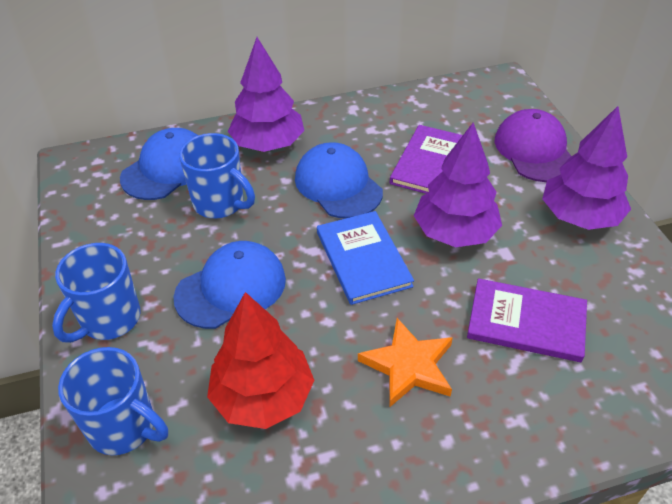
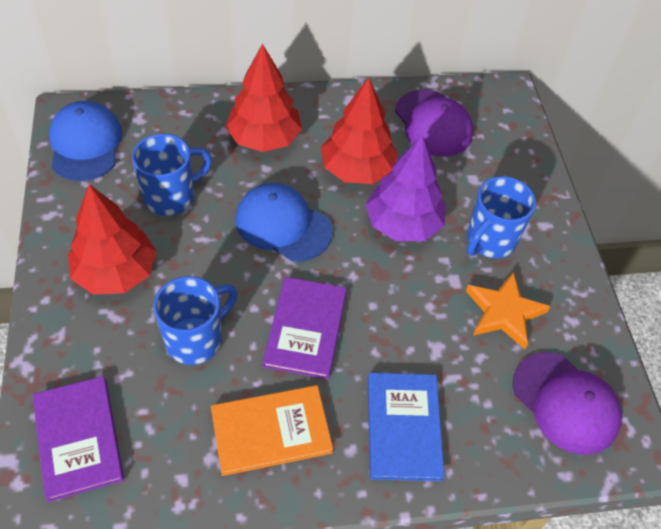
blue cap: 3 -> 2
orange book: 0 -> 1
purple cap: 1 -> 2
purple tree: 3 -> 1
red tree: 1 -> 3

